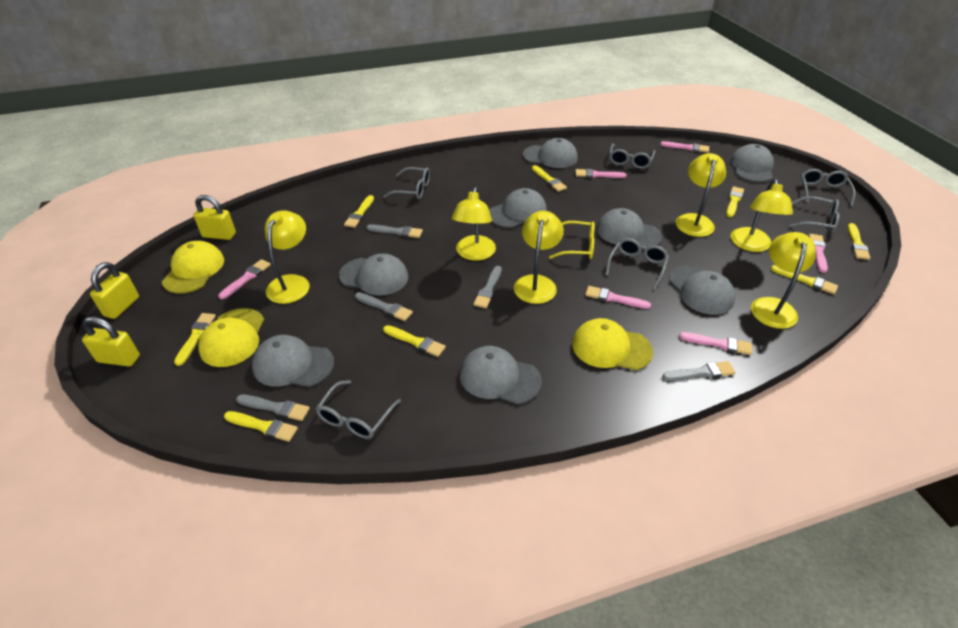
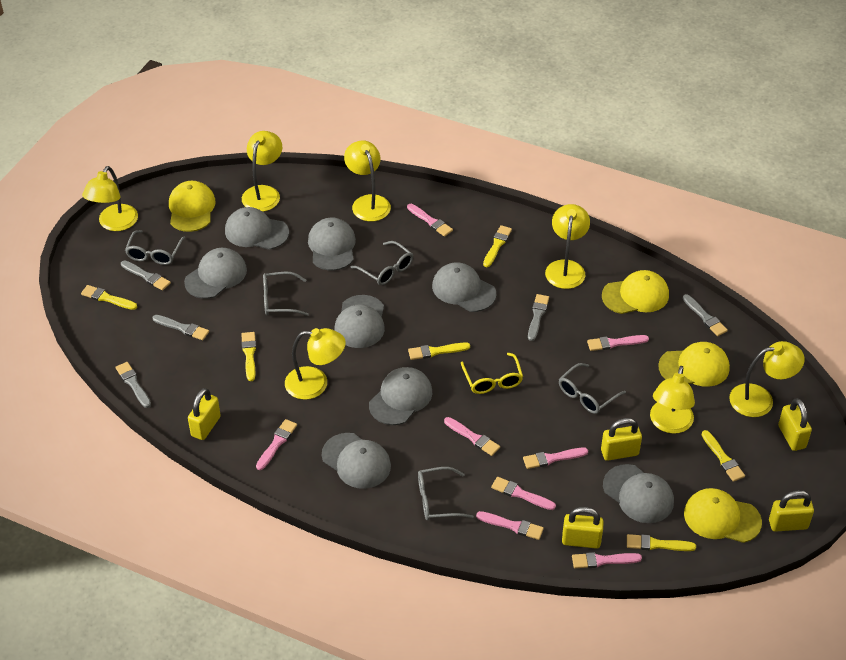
grey glasses: 6 -> 5
pink brush: 6 -> 8
yellow brush: 8 -> 6
yellow cap: 3 -> 4
yellow lamp: 6 -> 7
yellow padlock: 3 -> 5

